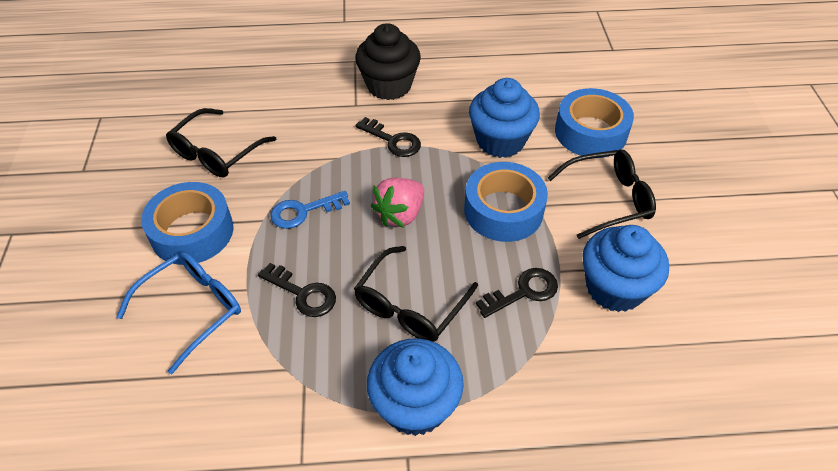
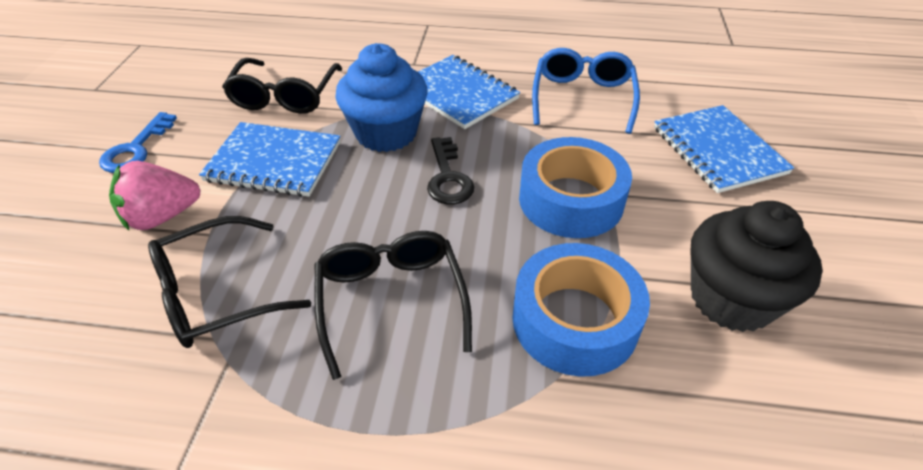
black key: 3 -> 1
blue cupcake: 3 -> 1
blue notebook: 0 -> 3
blue tape: 3 -> 2

